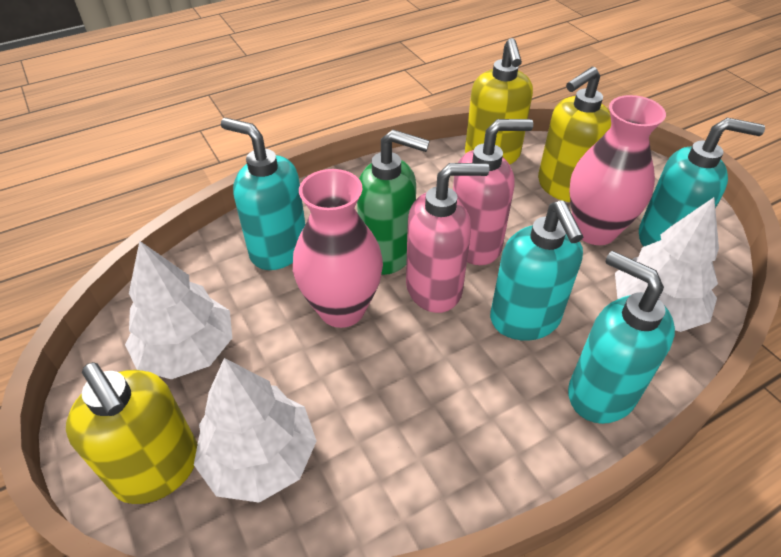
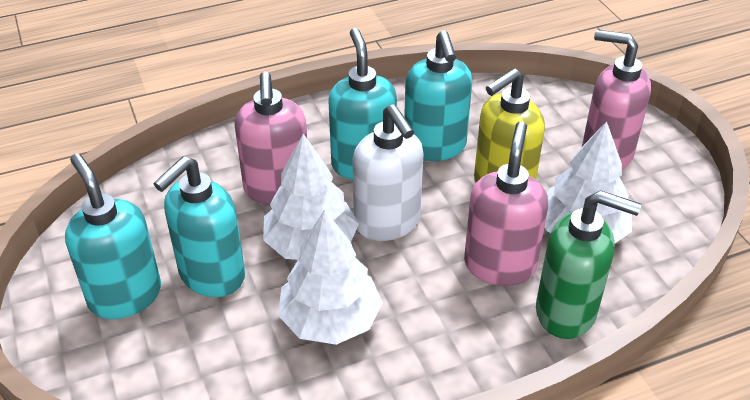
pink soap dispenser: 2 -> 3
pink vase: 2 -> 0
white soap dispenser: 0 -> 1
yellow soap dispenser: 3 -> 1

